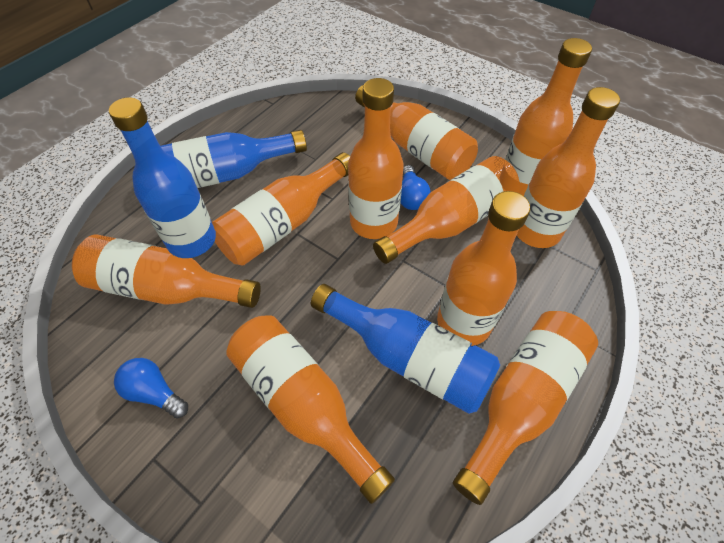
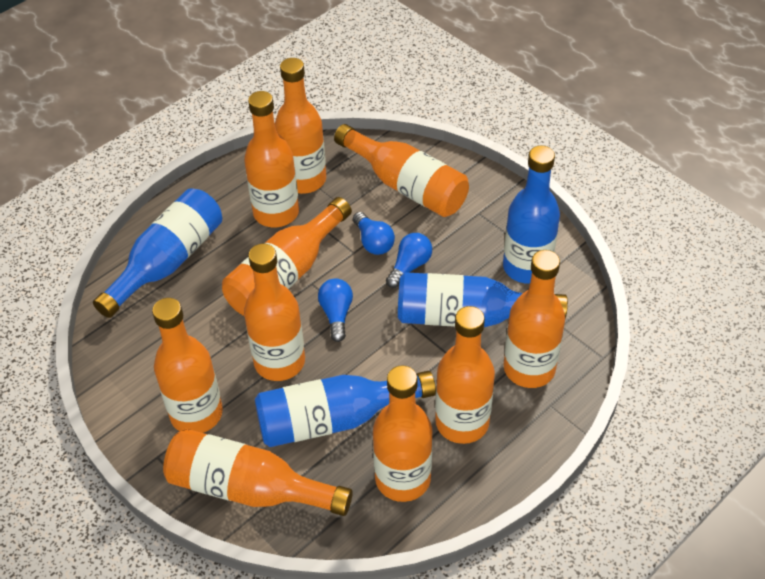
blue bottle: 3 -> 4
blue light bulb: 2 -> 3

